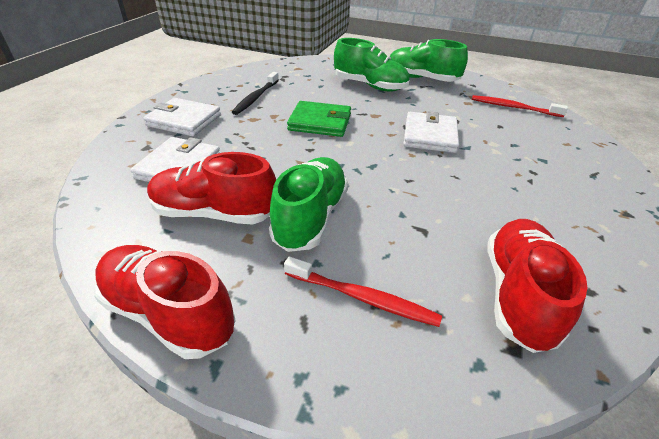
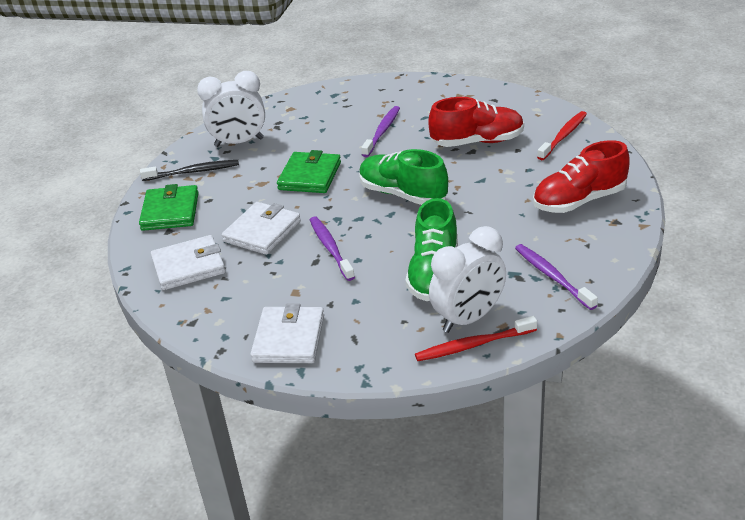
green shoe: 3 -> 2
green wallet: 1 -> 2
purple toothbrush: 0 -> 3
red shoe: 3 -> 2
white clock: 0 -> 2

